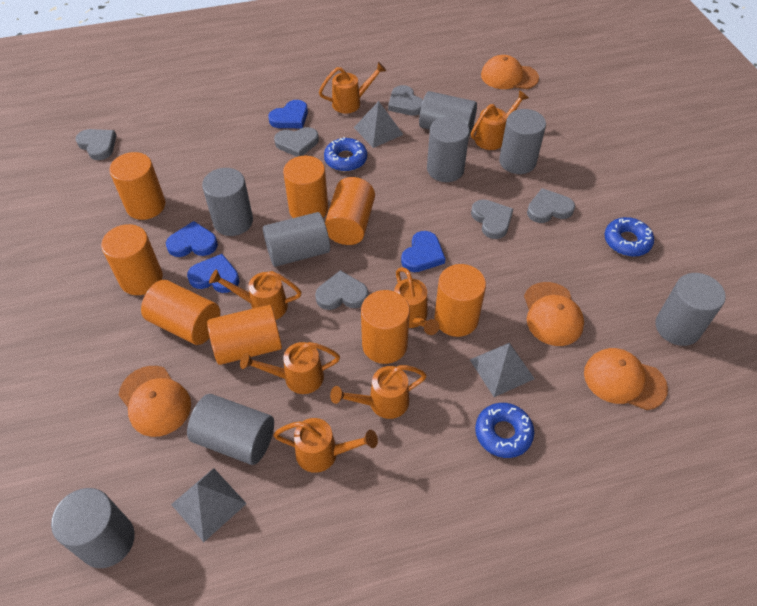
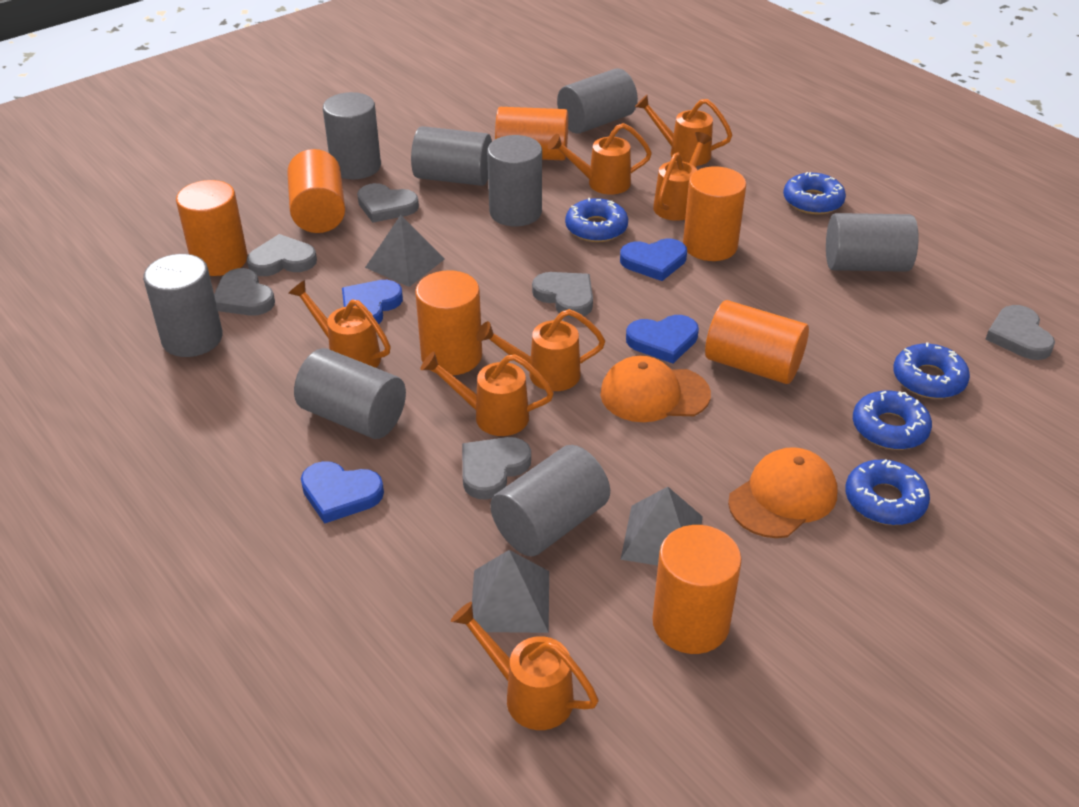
blue donut: 3 -> 5
orange cap: 4 -> 2
orange cylinder: 8 -> 7

